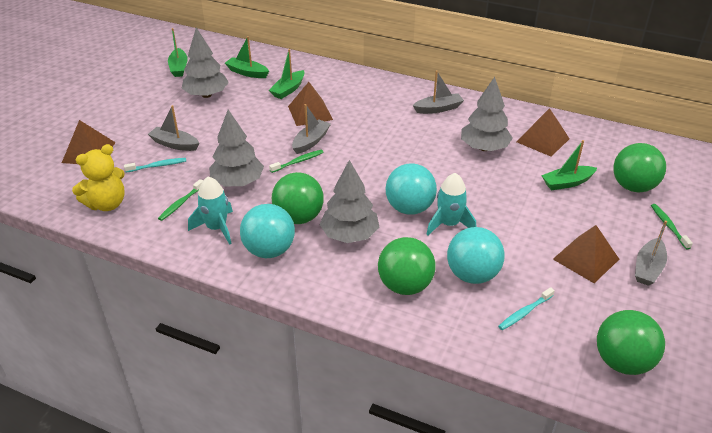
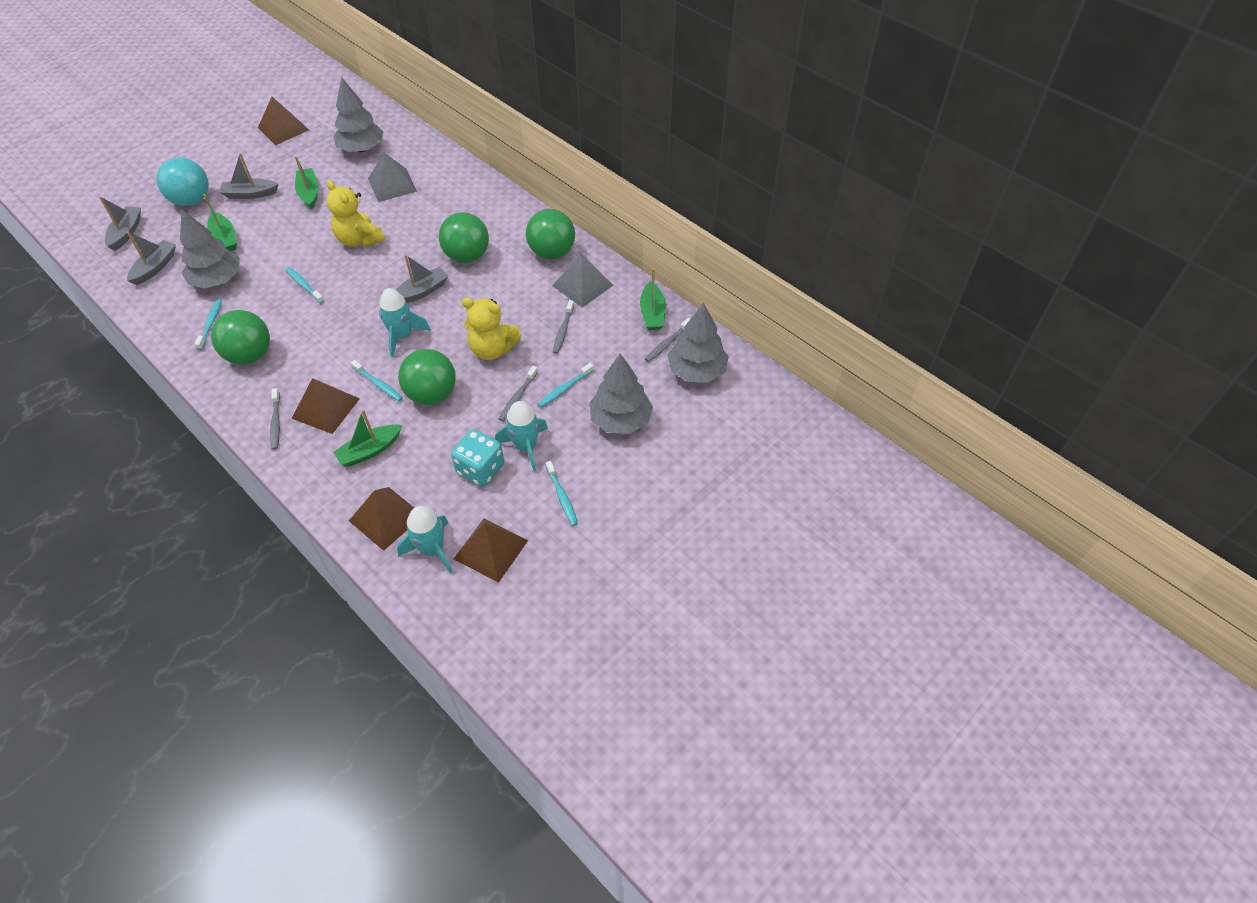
green toothbrush: 3 -> 0
grey pyramid: 0 -> 2
grey toothbrush: 0 -> 4
turquoise ball: 3 -> 1
turquoise dice: 0 -> 1
turquoise rocket: 2 -> 3
turquoise toothbrush: 2 -> 5
yellow teddy bear: 1 -> 2

